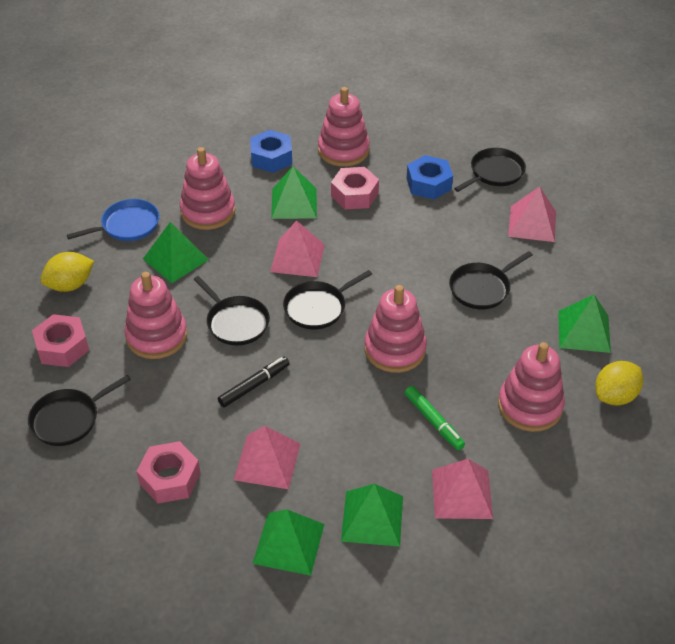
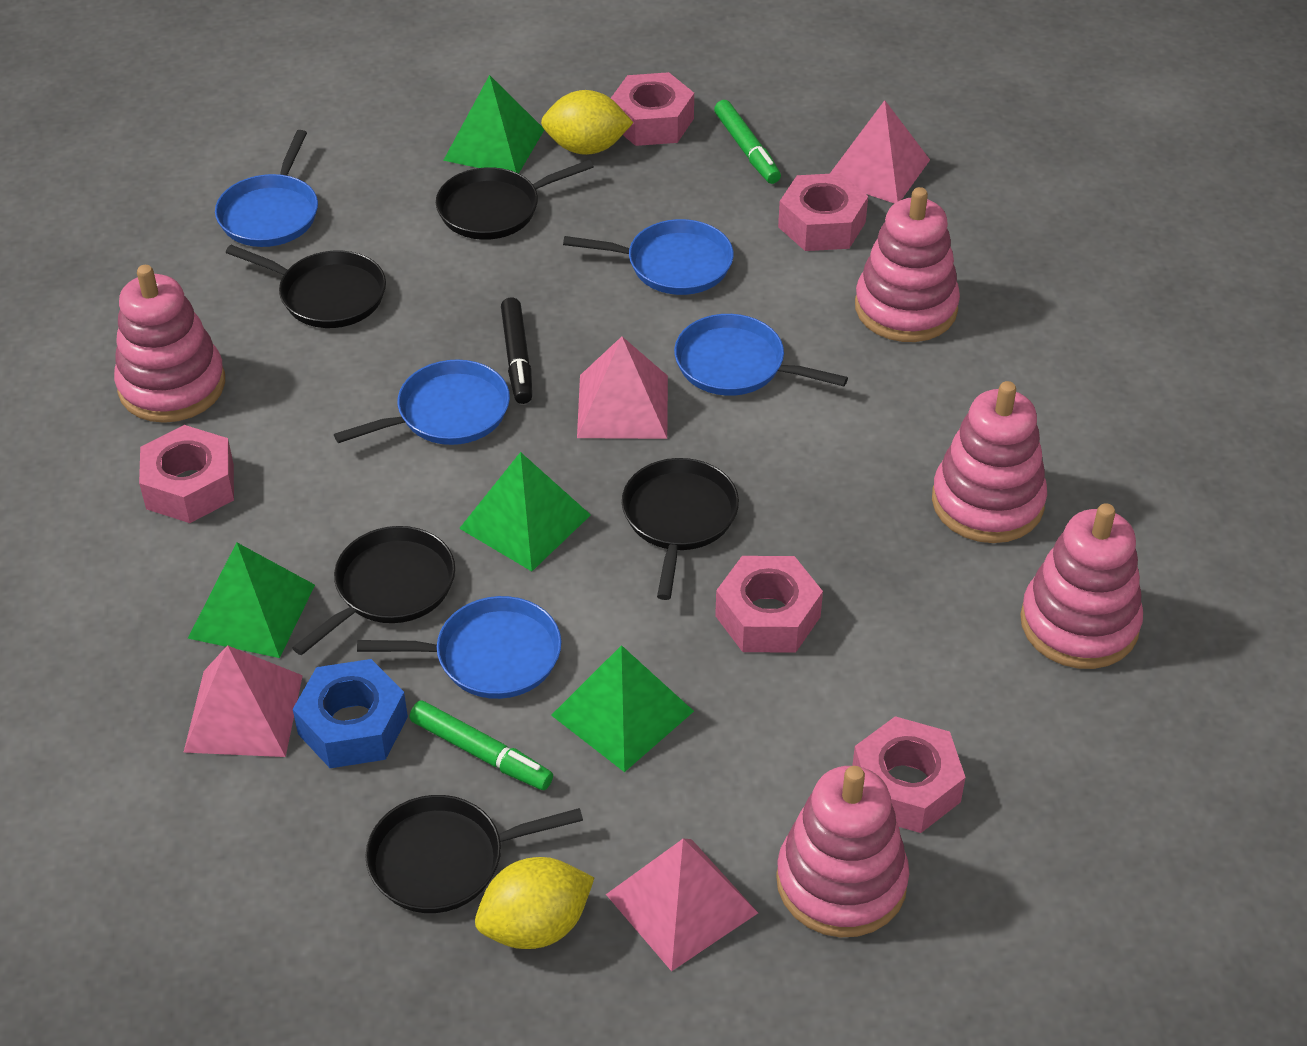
blue nut: 2 -> 1
blue pan: 1 -> 5
green marker: 1 -> 2
green pyramid: 5 -> 4
pink nut: 3 -> 5

